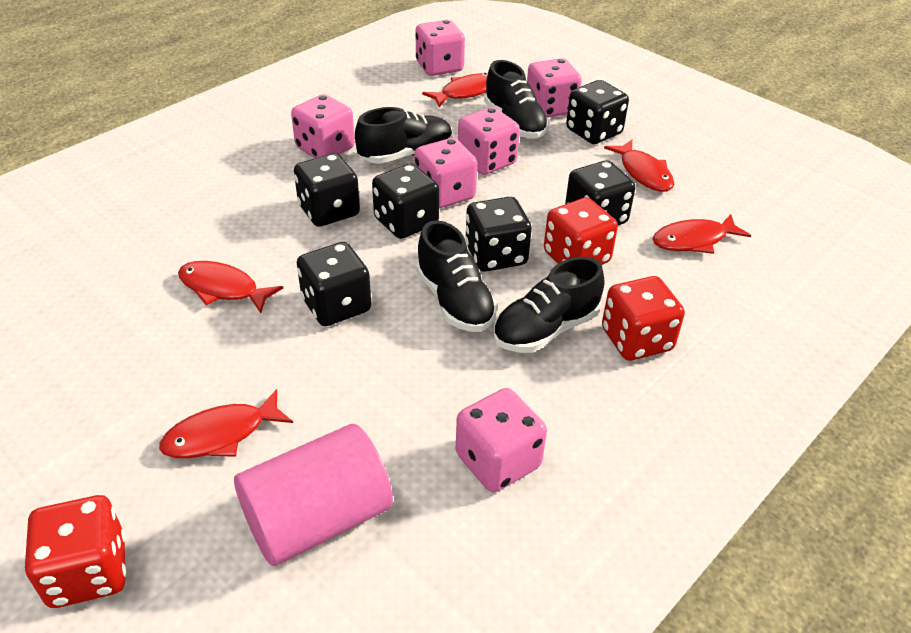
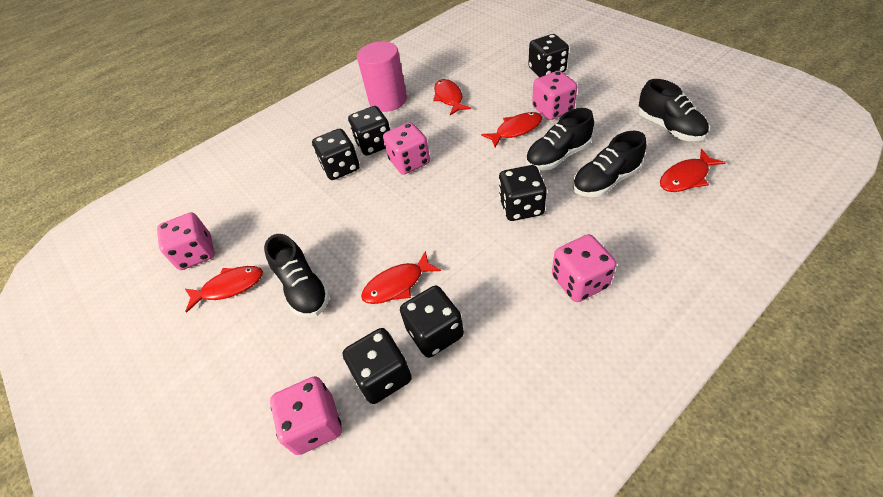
pink dice: 6 -> 5
red dice: 3 -> 0

